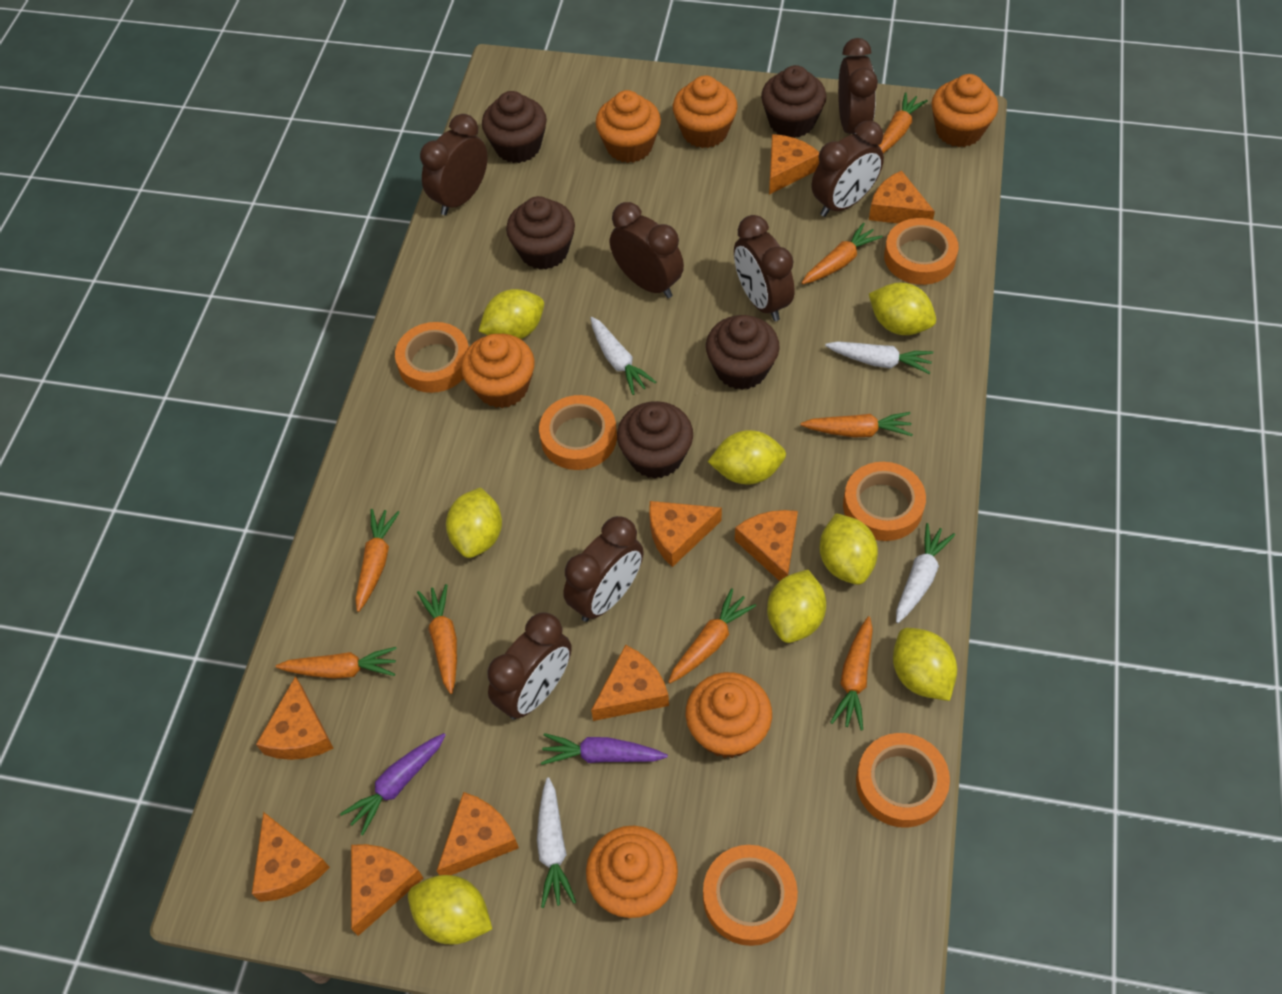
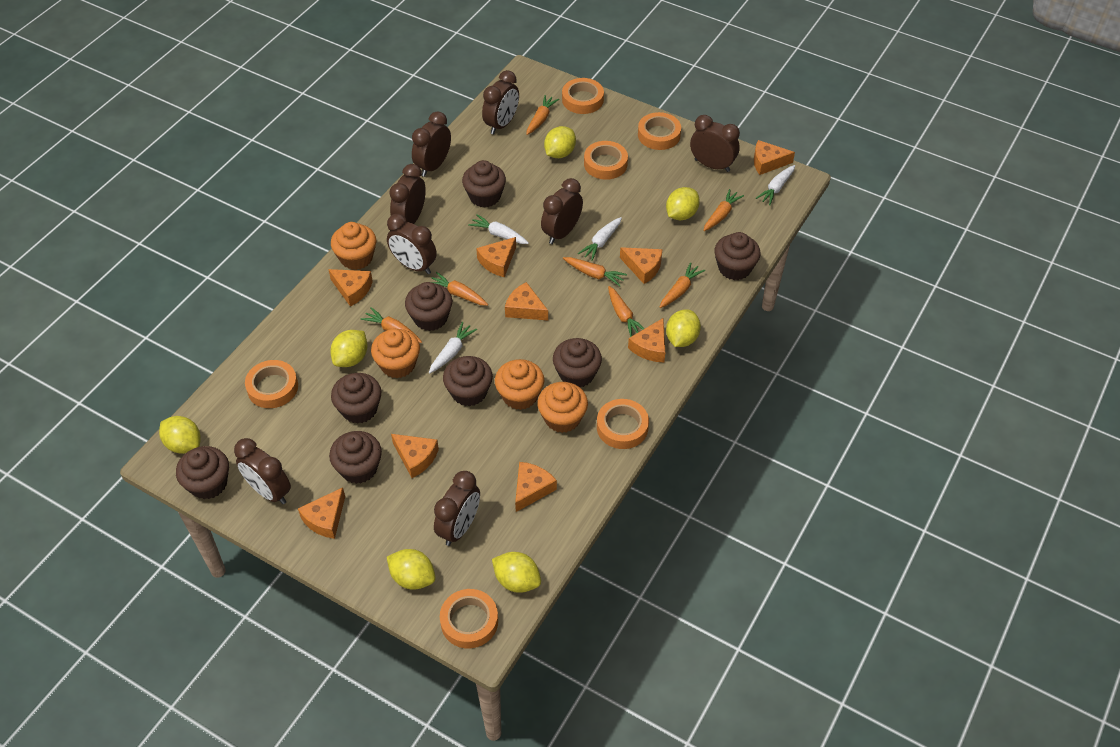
brown clock: 7 -> 8
brown cupcake: 5 -> 8
orange carrot: 8 -> 7
orange cupcake: 6 -> 4
purple carrot: 2 -> 0
yellow lemon: 8 -> 7

